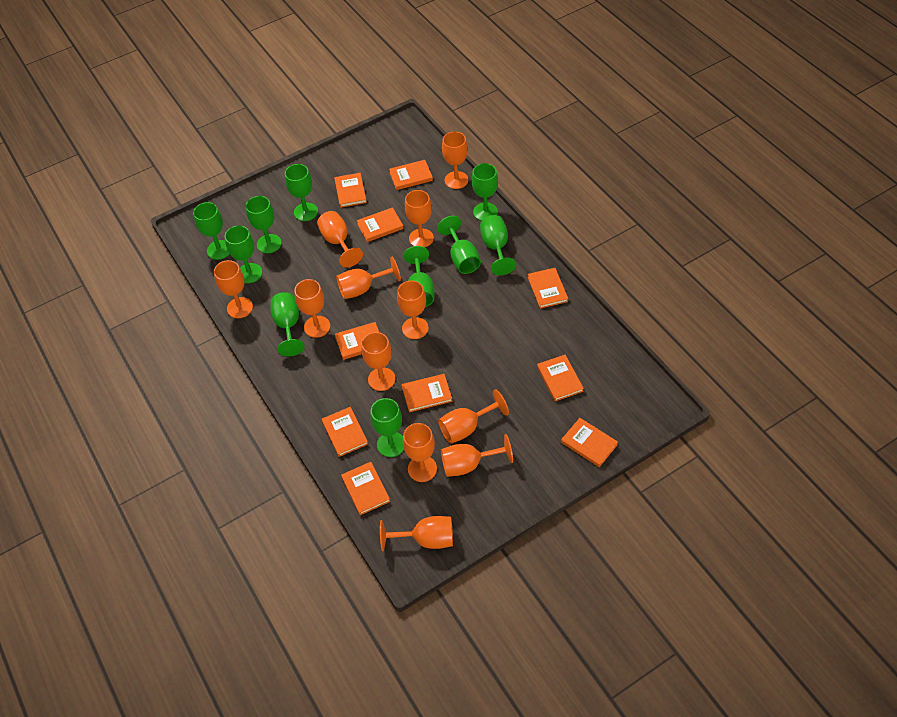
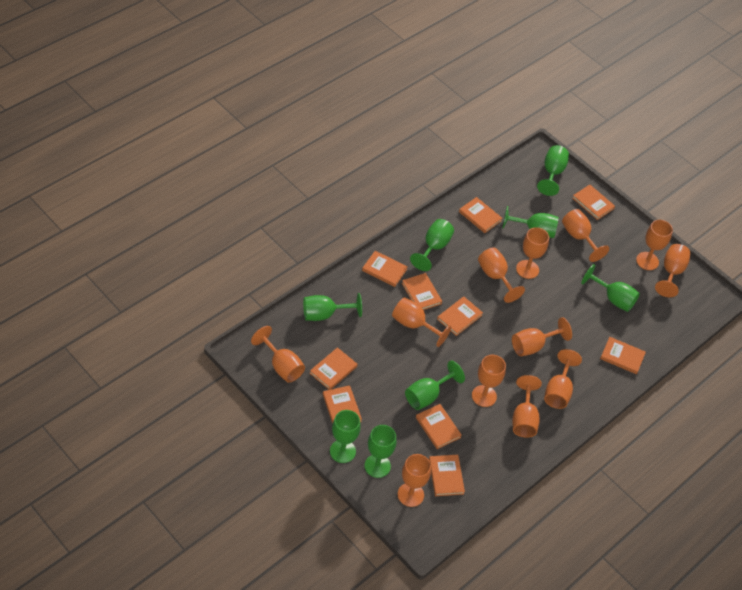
green goblet: 10 -> 8

